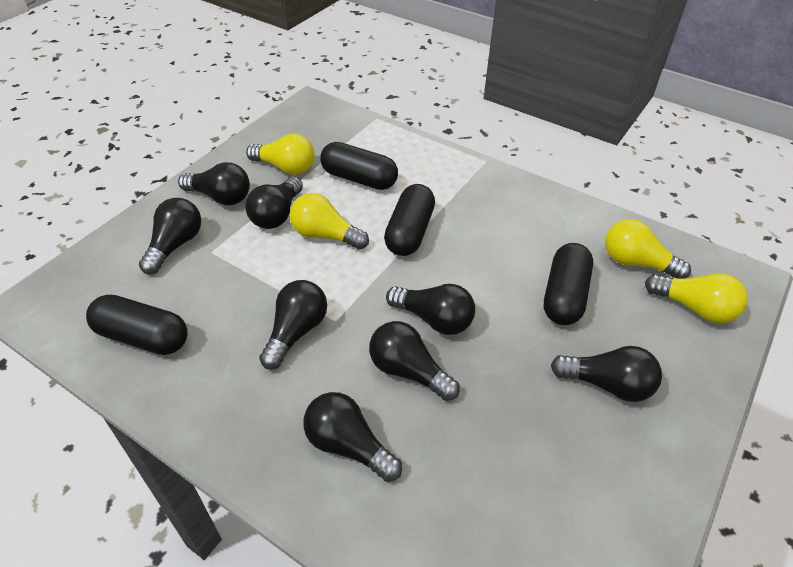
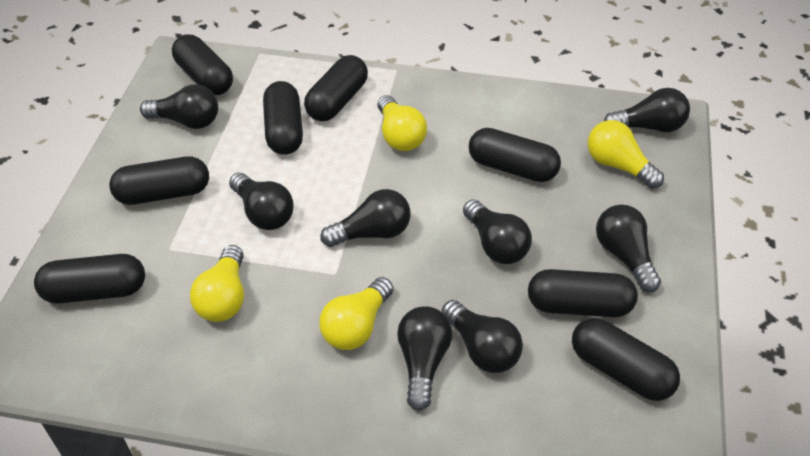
black capsule: 4 -> 8

